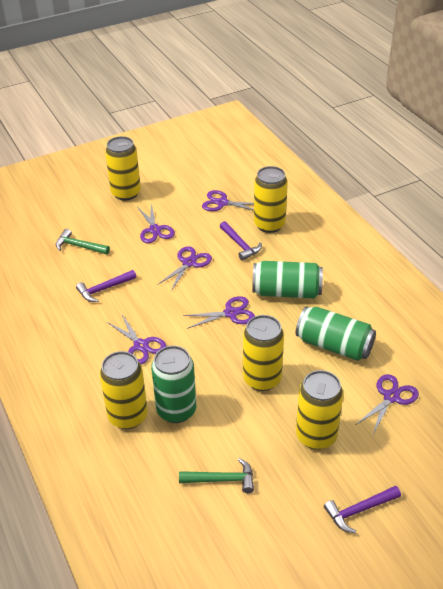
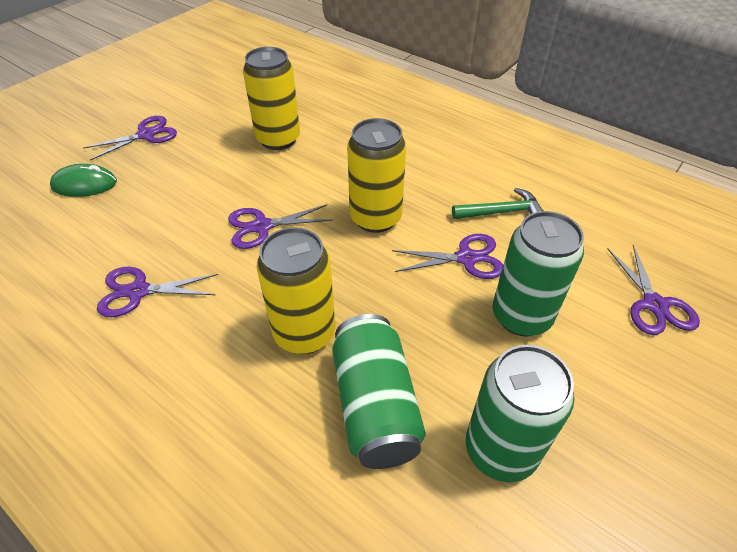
green hammer: 2 -> 1
green mouse: 0 -> 1
purple hammer: 3 -> 0
purple scissors: 6 -> 5
yellow can: 5 -> 3

